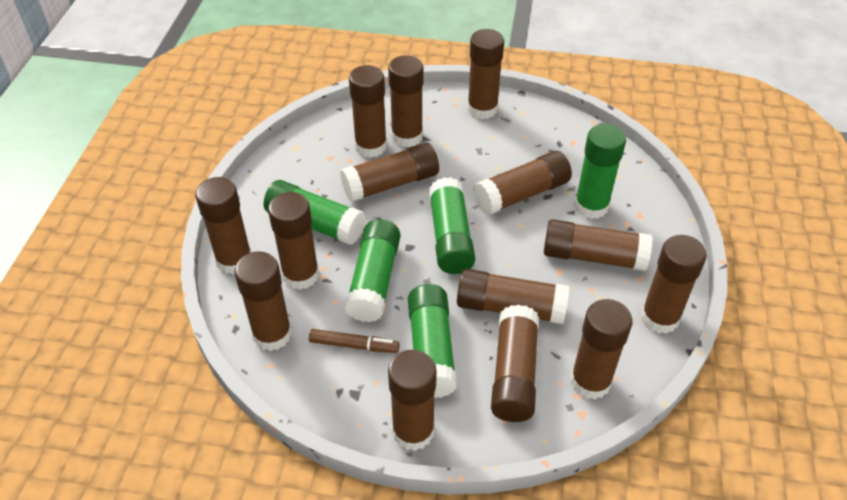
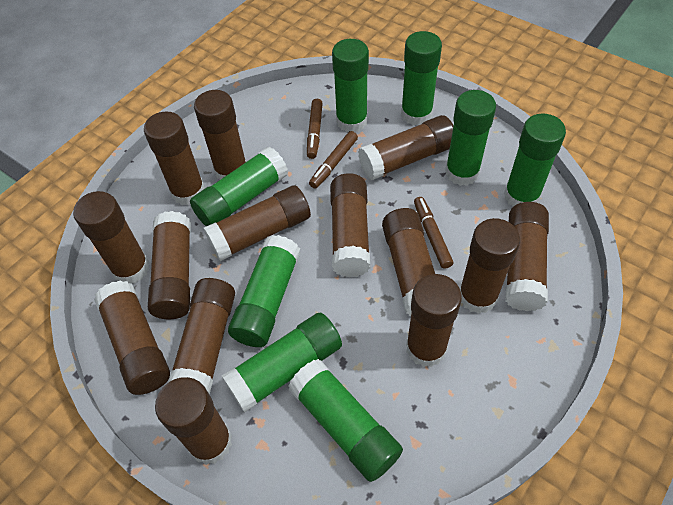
brown marker: 1 -> 3
green glue stick: 5 -> 8

